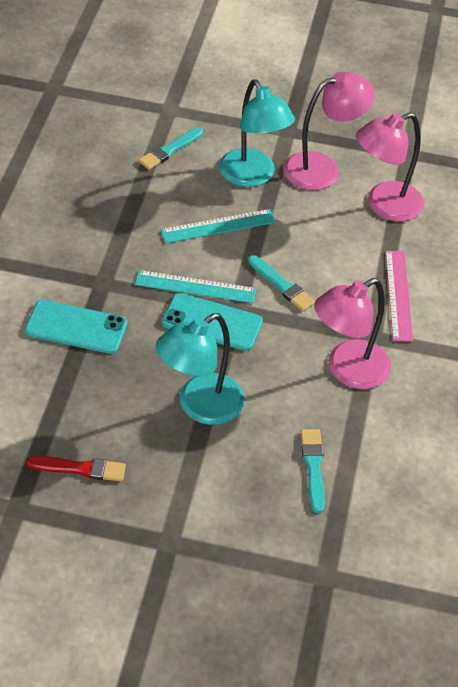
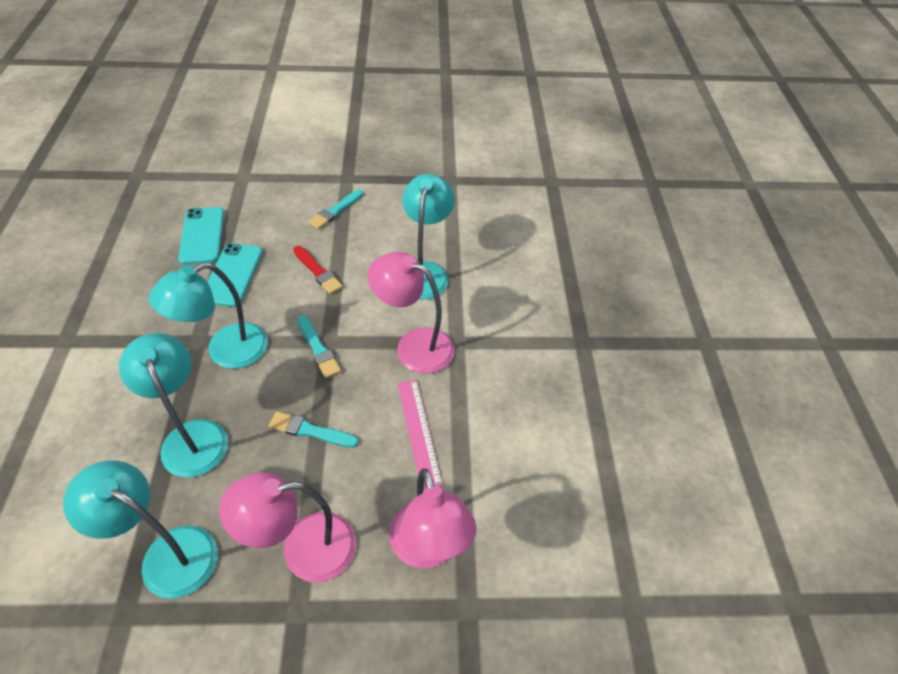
turquoise lamp: 2 -> 4
turquoise ruler: 2 -> 0

